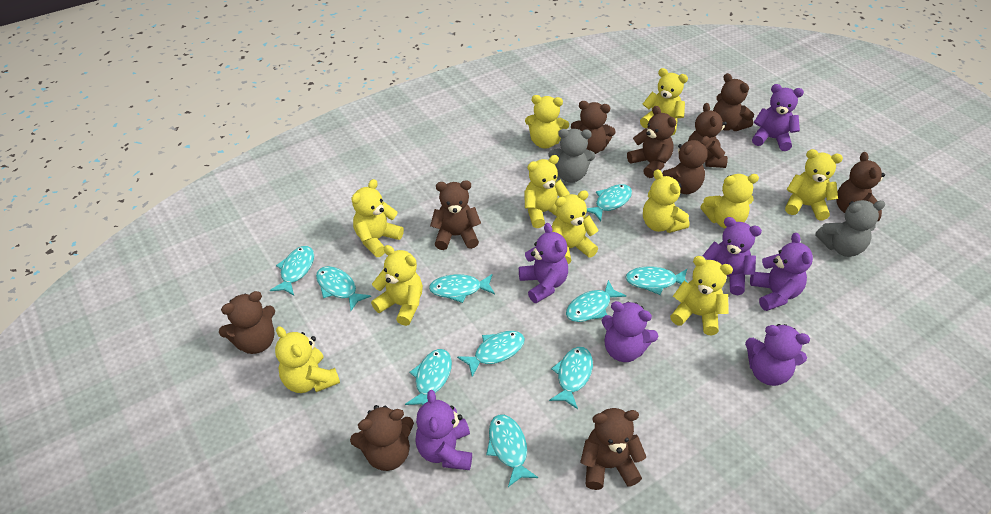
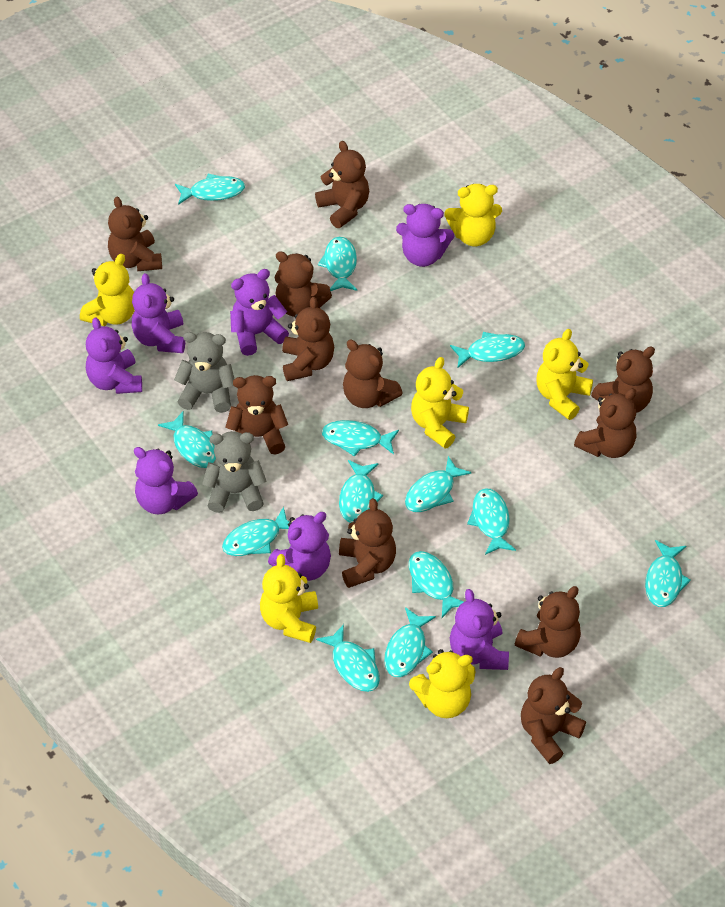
brown teddy bear: 10 -> 11
turquoise fish: 10 -> 13
yellow teddy bear: 11 -> 6

